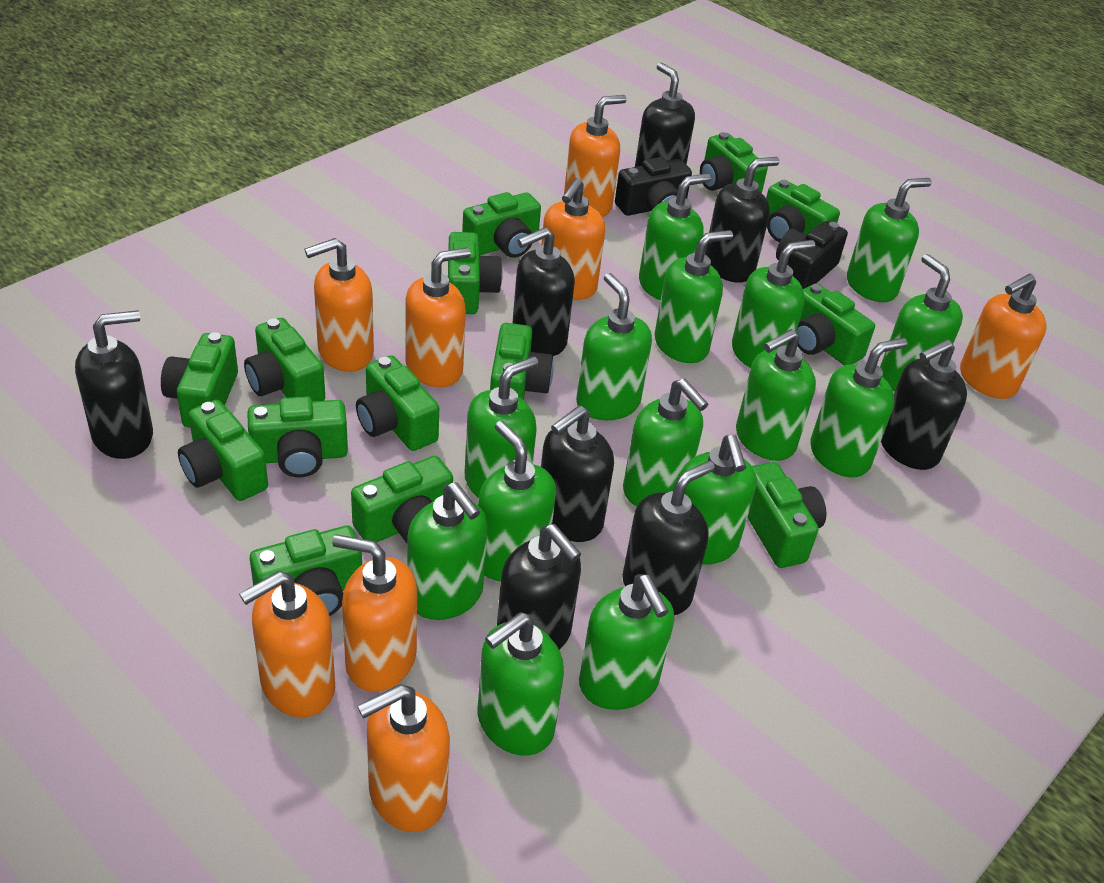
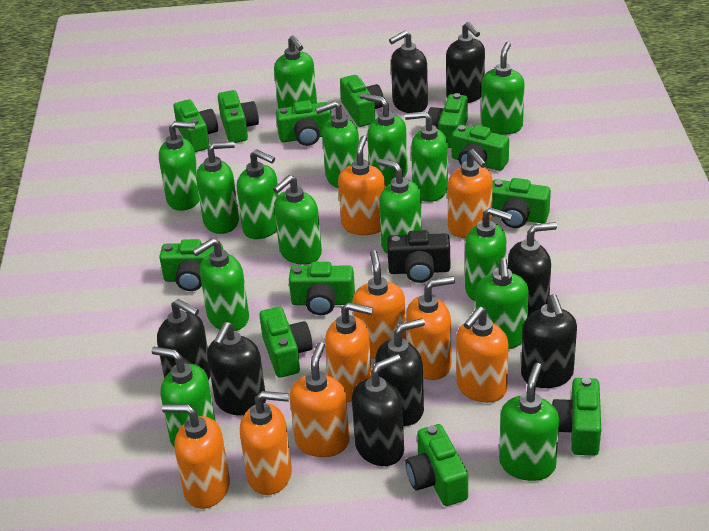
black camera: 2 -> 1
green camera: 14 -> 12
orange soap dispenser: 8 -> 9

